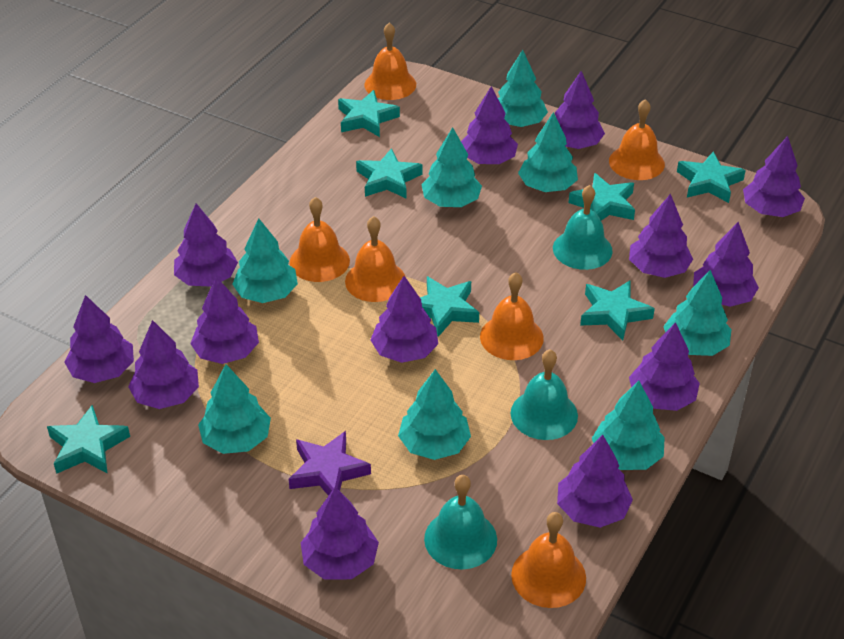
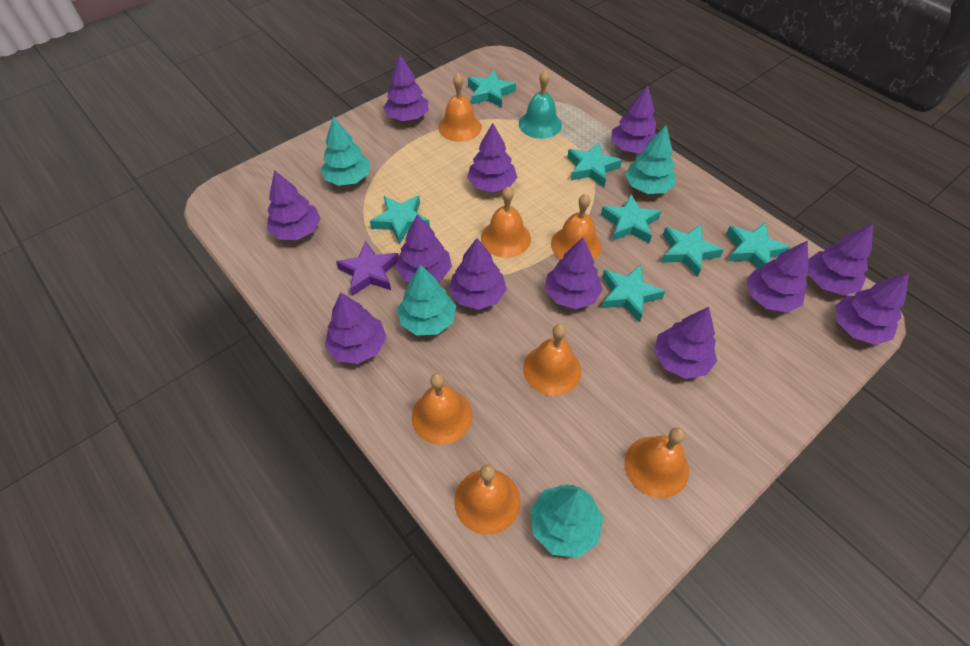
orange bell: 6 -> 7
purple tree: 13 -> 12
turquoise bell: 3 -> 1
turquoise tree: 8 -> 4

